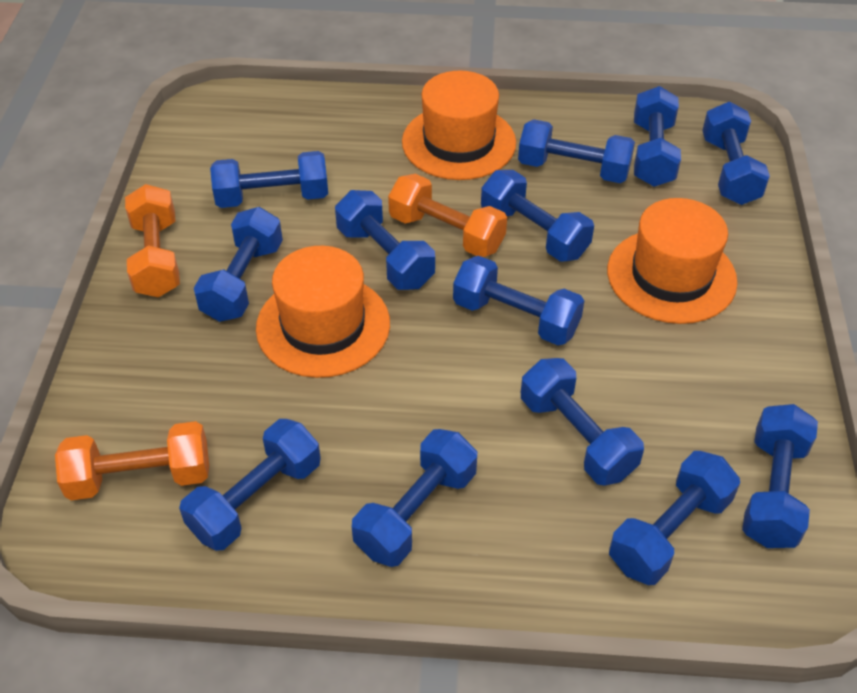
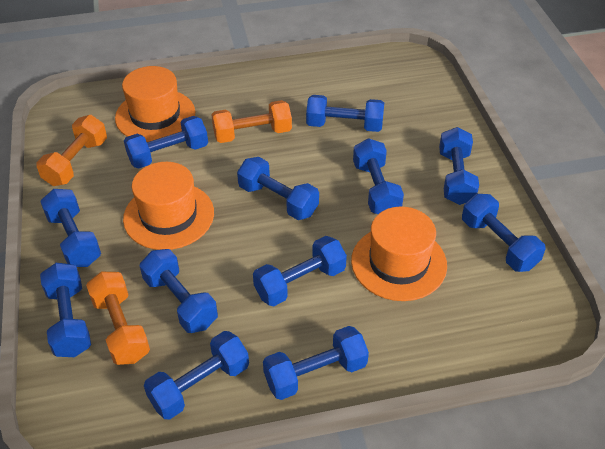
blue dumbbell: 13 -> 12

